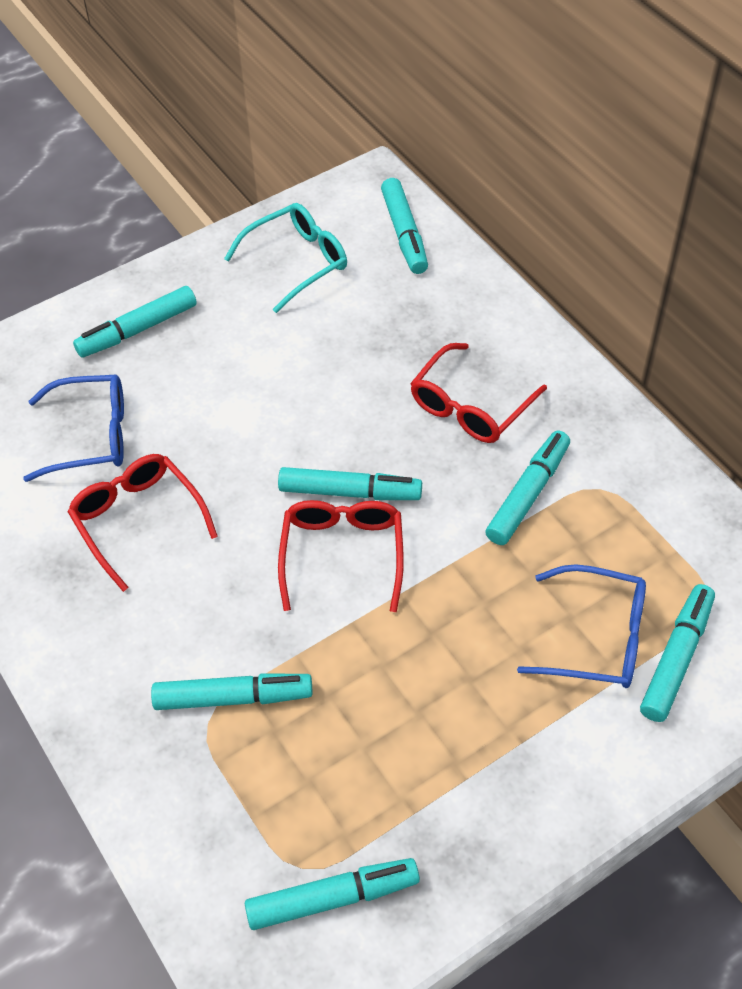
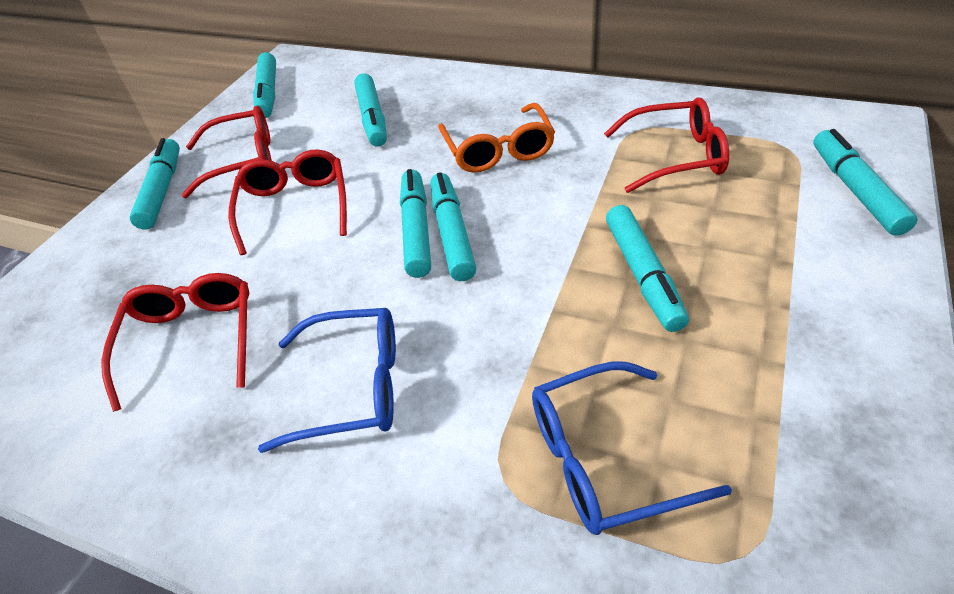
orange glasses: 0 -> 1
red glasses: 3 -> 4
turquoise glasses: 1 -> 0

